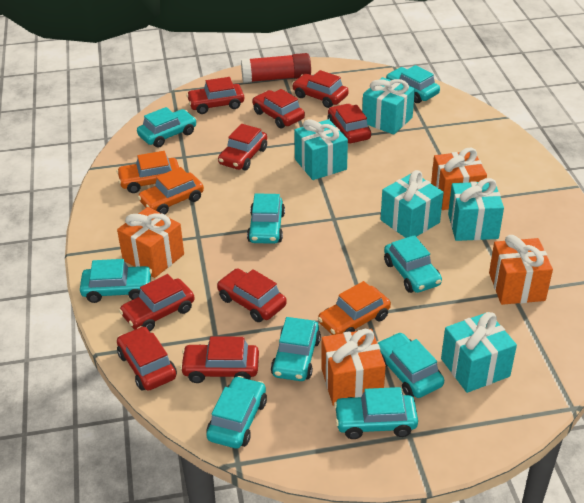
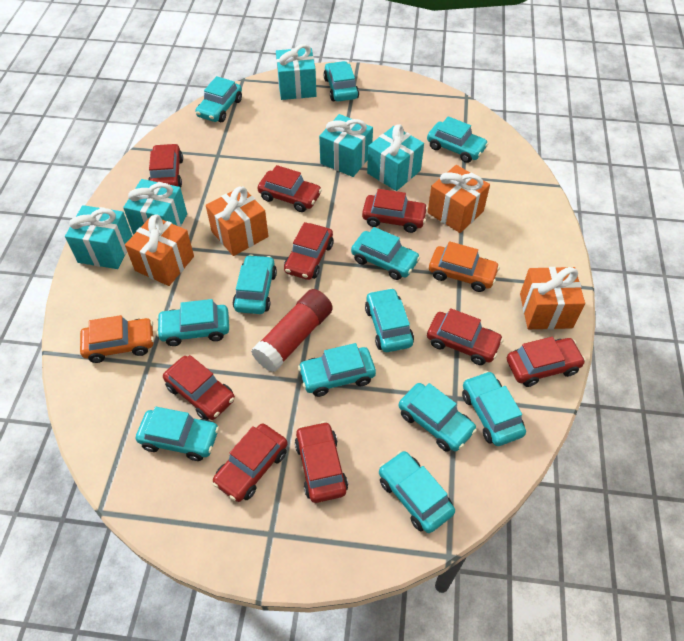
orange car: 3 -> 2
turquoise car: 9 -> 12

